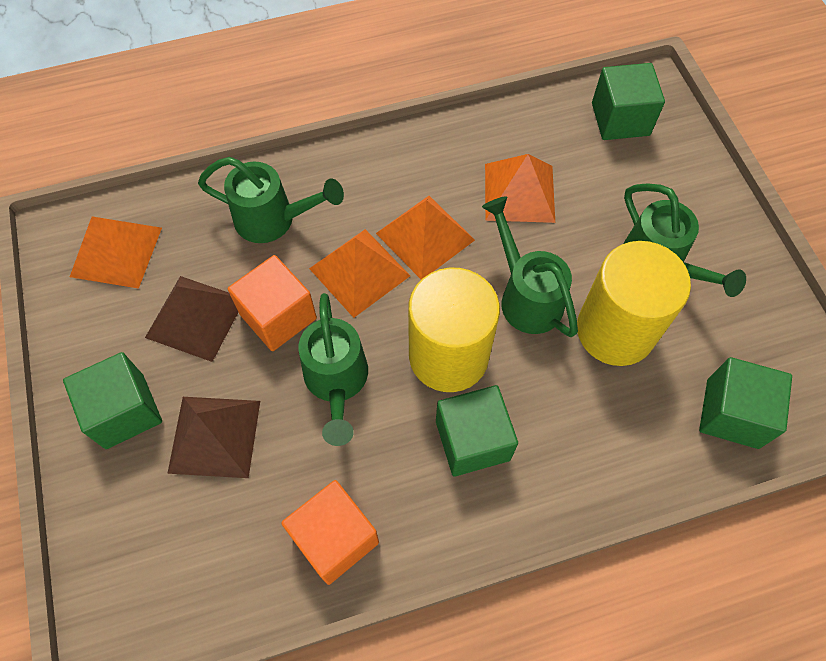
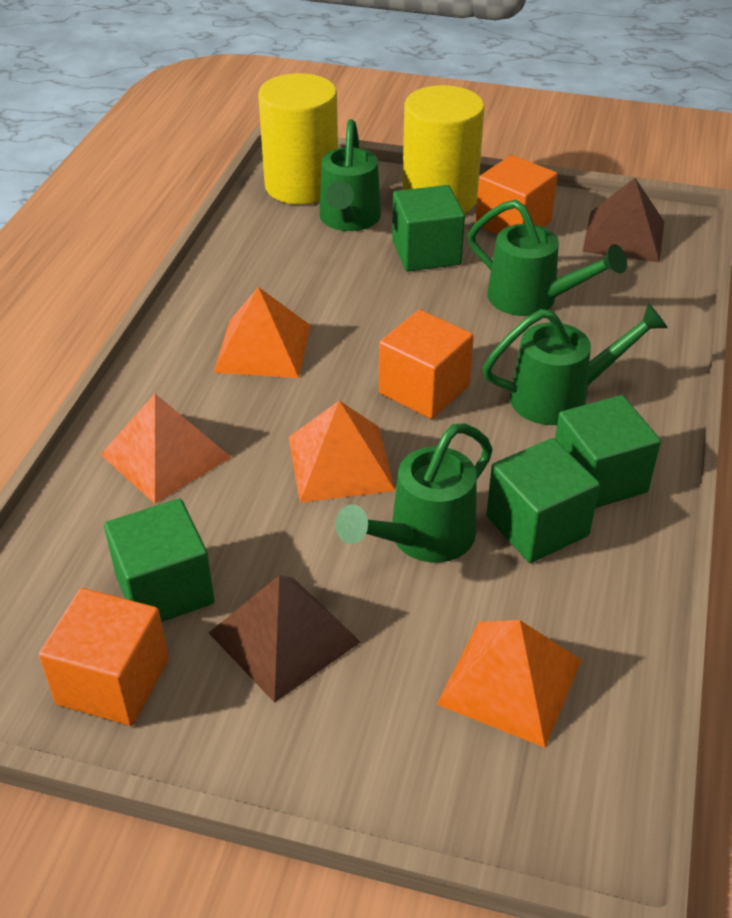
orange cube: 2 -> 3

